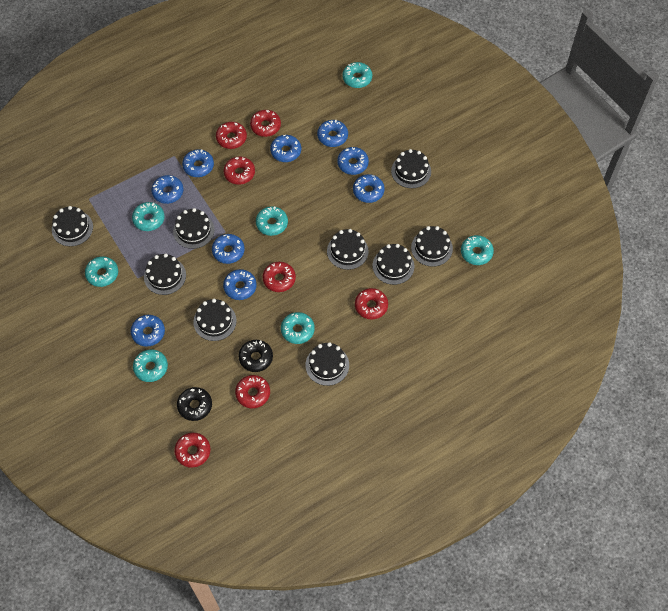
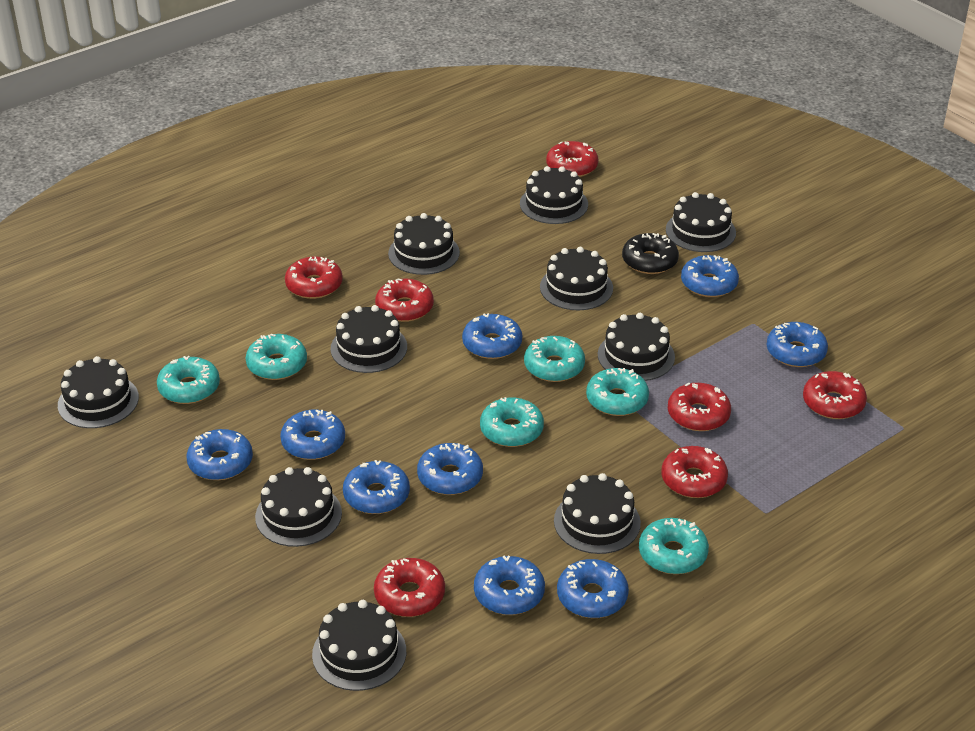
black cake: 9 -> 10
black donut: 2 -> 1
turquoise donut: 7 -> 6

